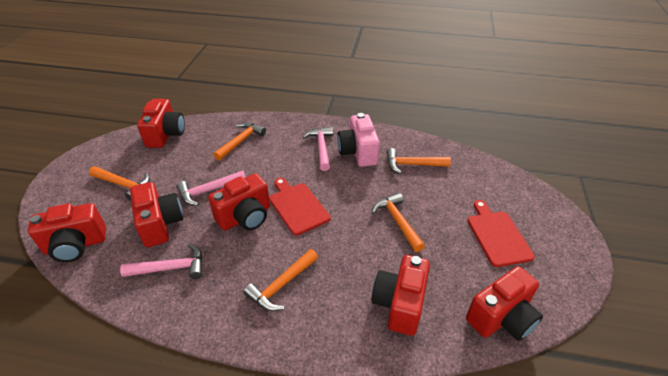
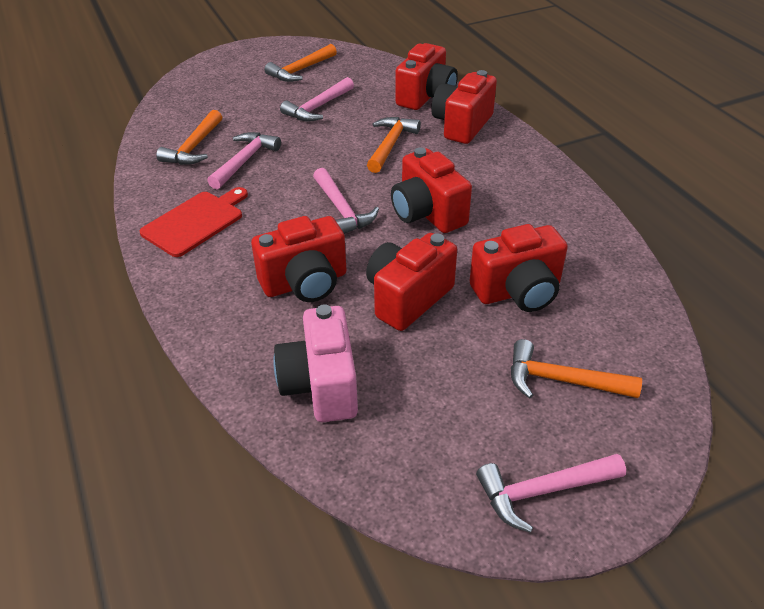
orange hammer: 5 -> 4
pink hammer: 3 -> 4
red cutting board: 2 -> 1

